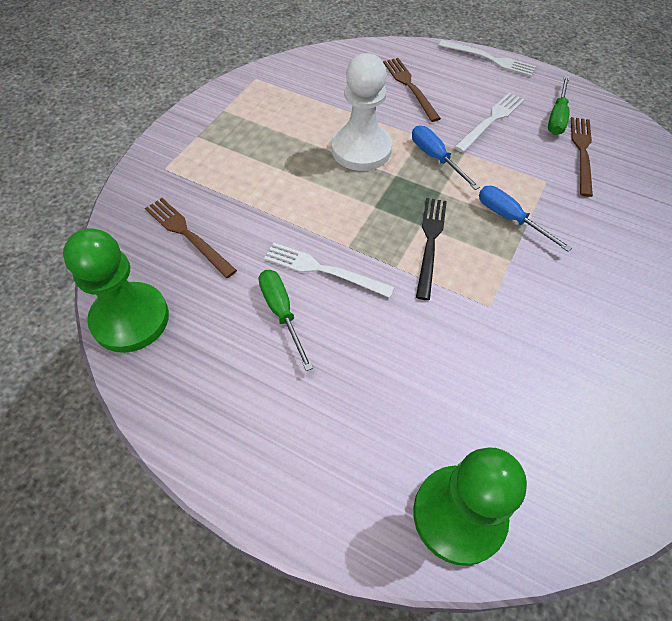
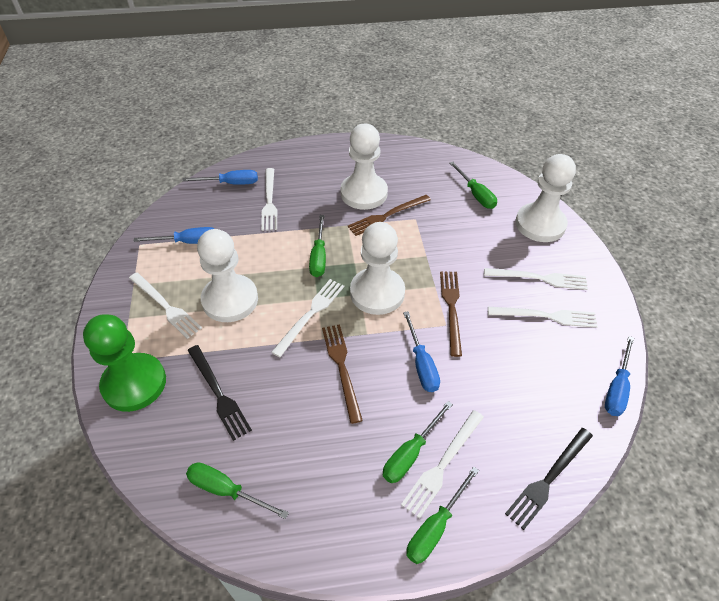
black fork: 1 -> 2
blue screwdriver: 2 -> 4
green pawn: 2 -> 1
green screwdriver: 2 -> 5
white fork: 3 -> 6
white pawn: 1 -> 4

